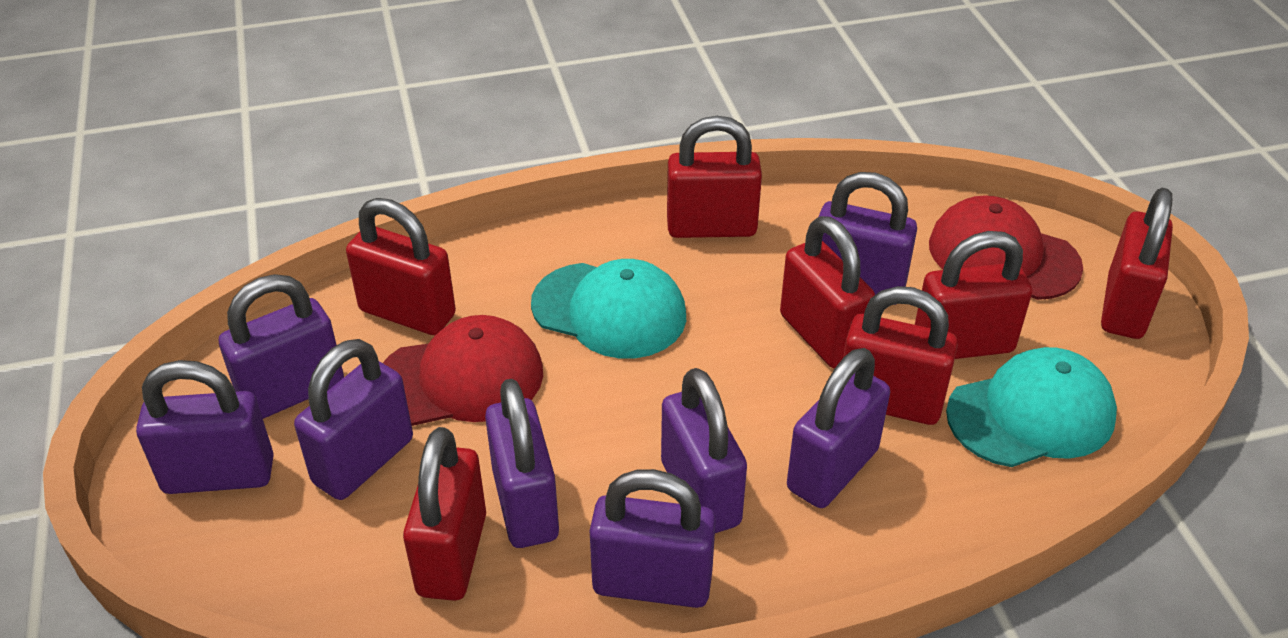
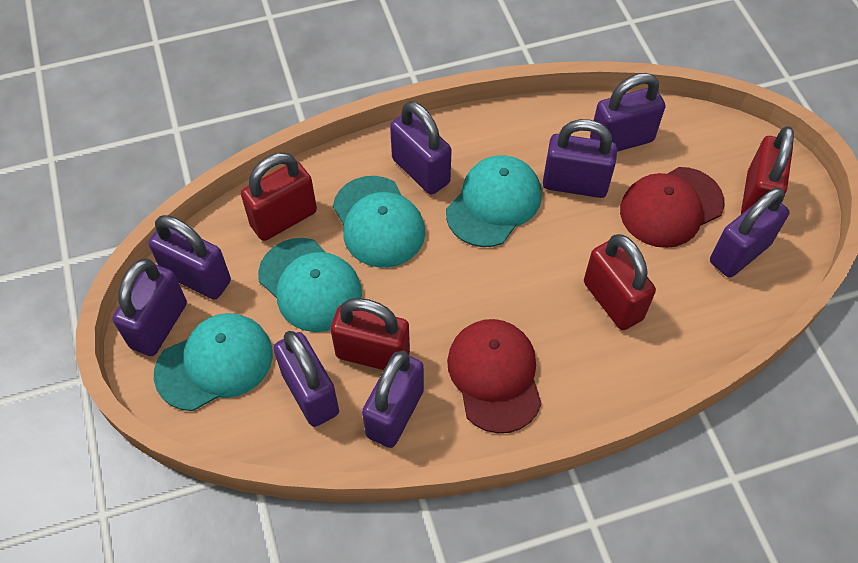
red padlock: 7 -> 4
turquoise cap: 2 -> 4

